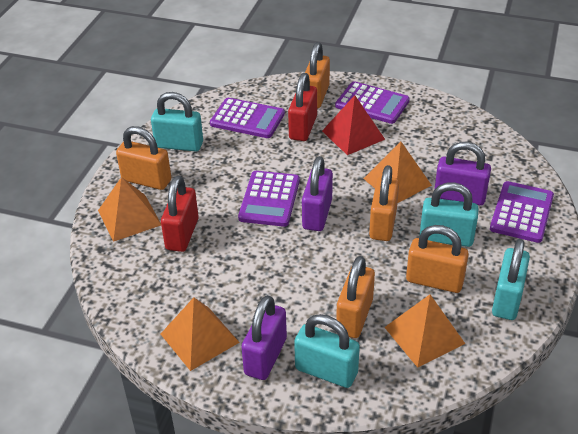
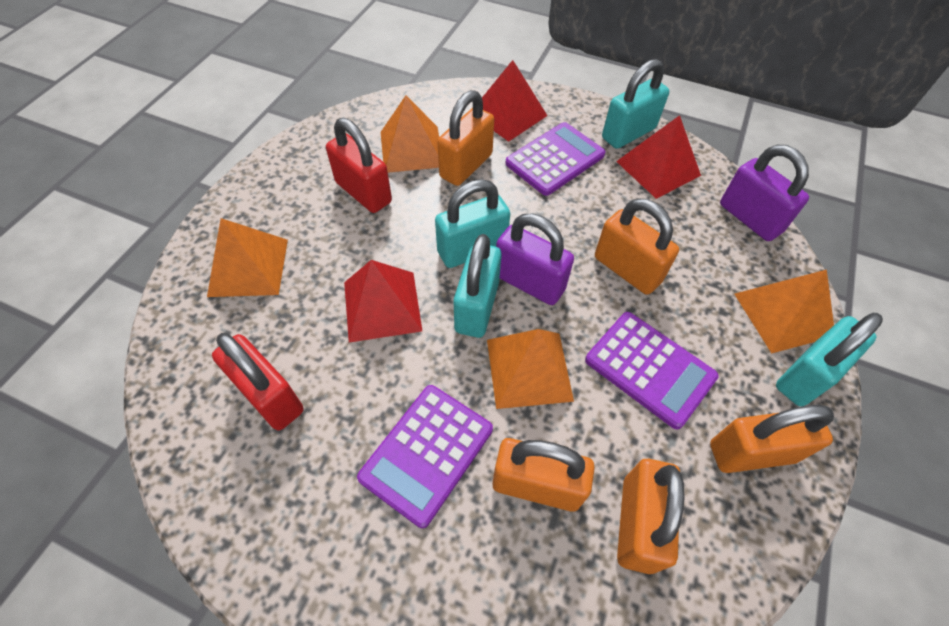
purple calculator: 4 -> 3
purple padlock: 3 -> 2
red pyramid: 1 -> 3

